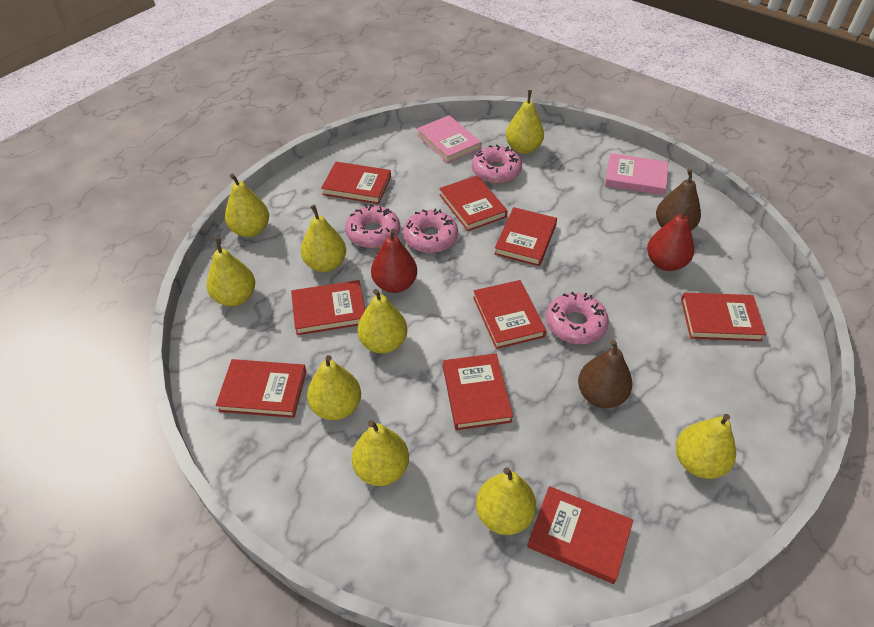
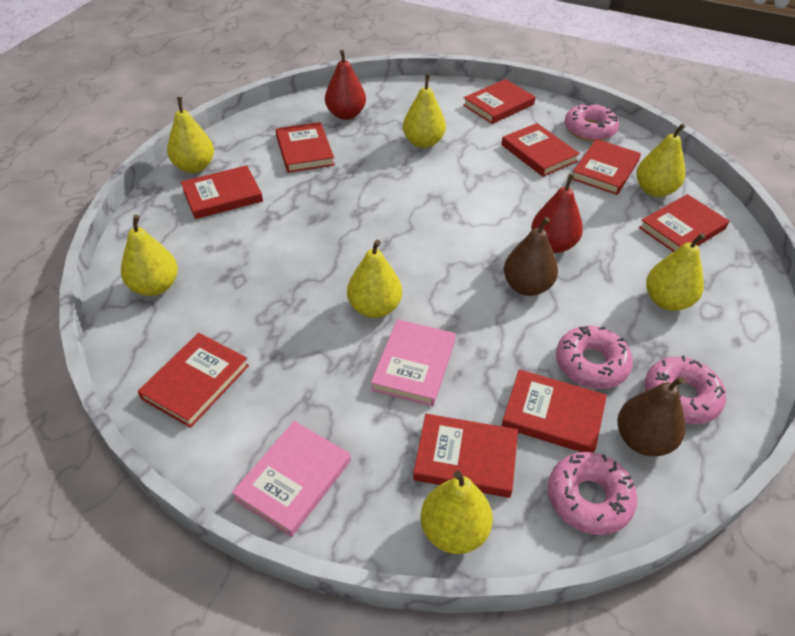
yellow pear: 9 -> 7

